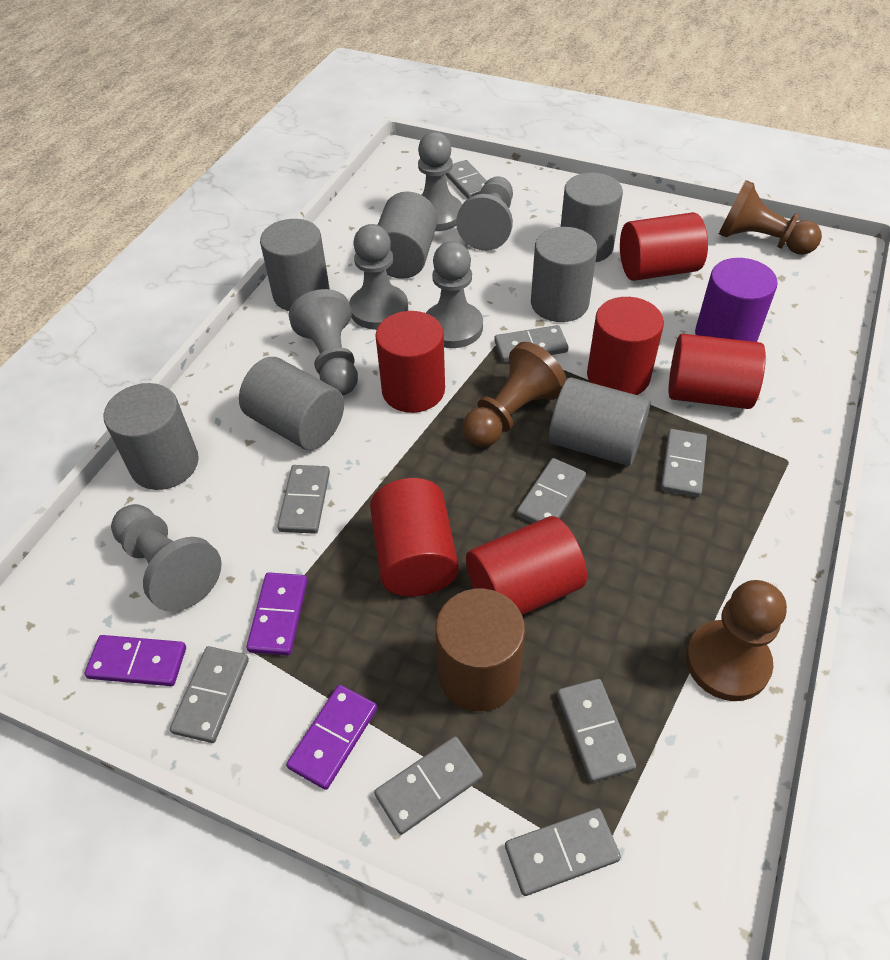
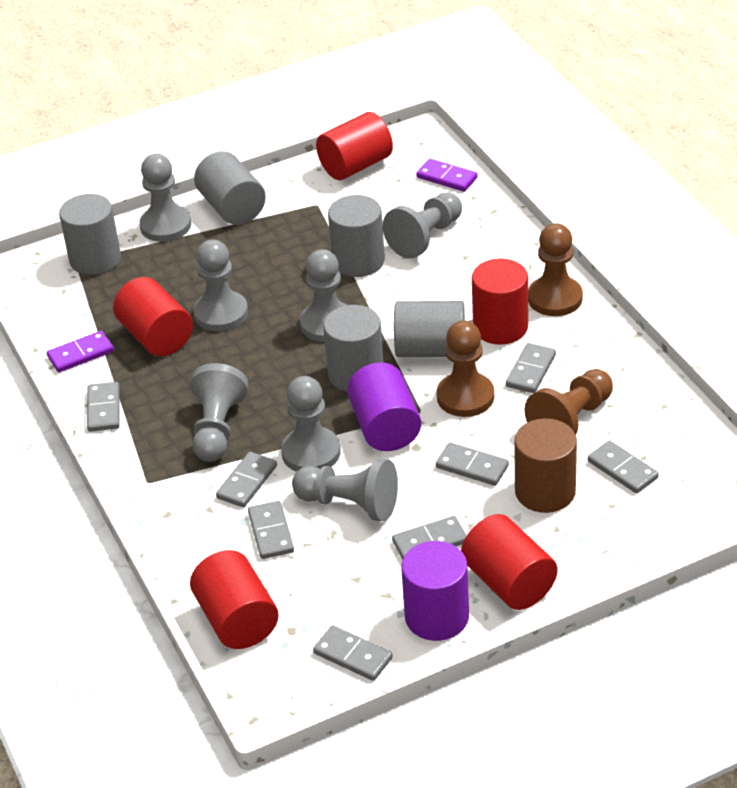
grey cylinder: 7 -> 5
grey domino: 9 -> 8
grey pawn: 6 -> 7
purple cylinder: 1 -> 2
purple domino: 3 -> 2
red cylinder: 6 -> 5

